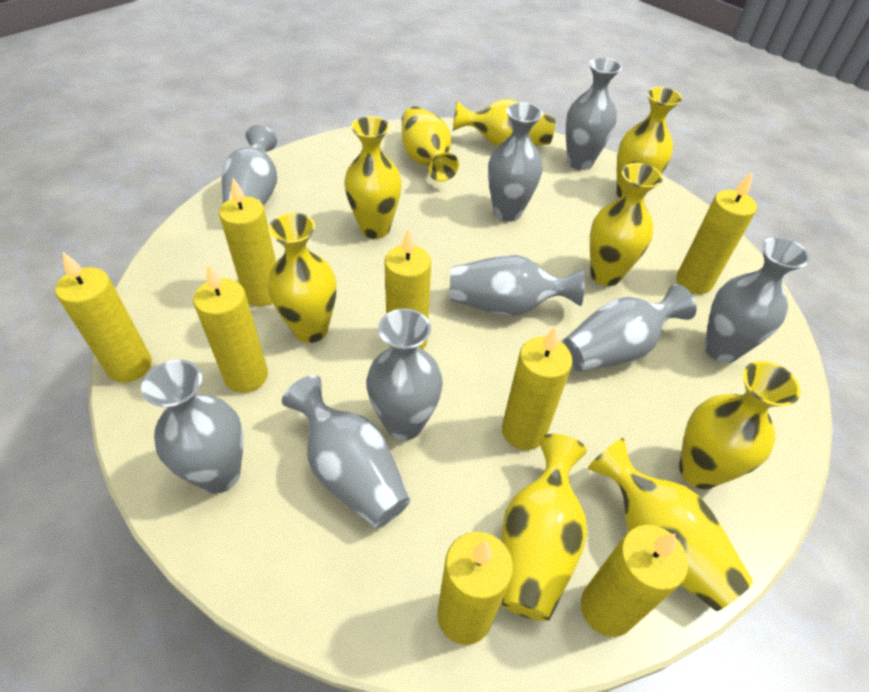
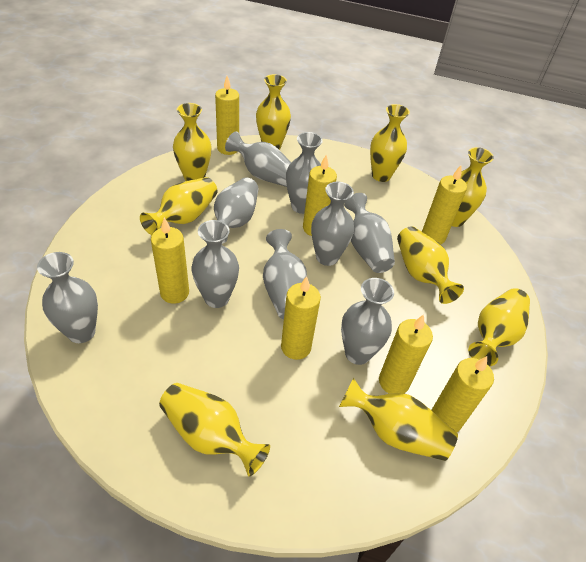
yellow candle: 8 -> 7

